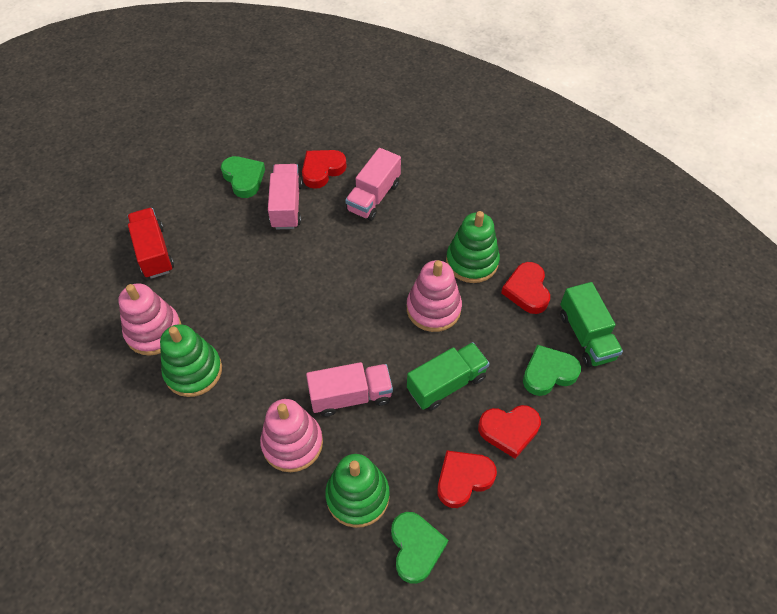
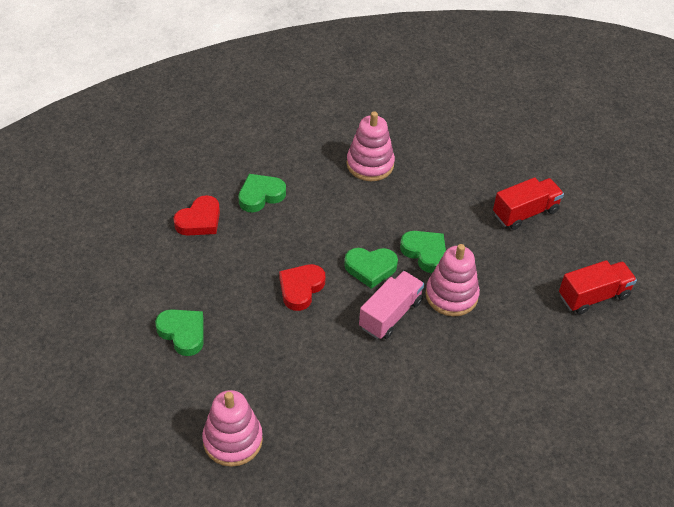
green heart: 3 -> 4
green stacking toy: 3 -> 0
green truck: 2 -> 0
pink truck: 3 -> 1
red heart: 4 -> 2
red truck: 1 -> 2

